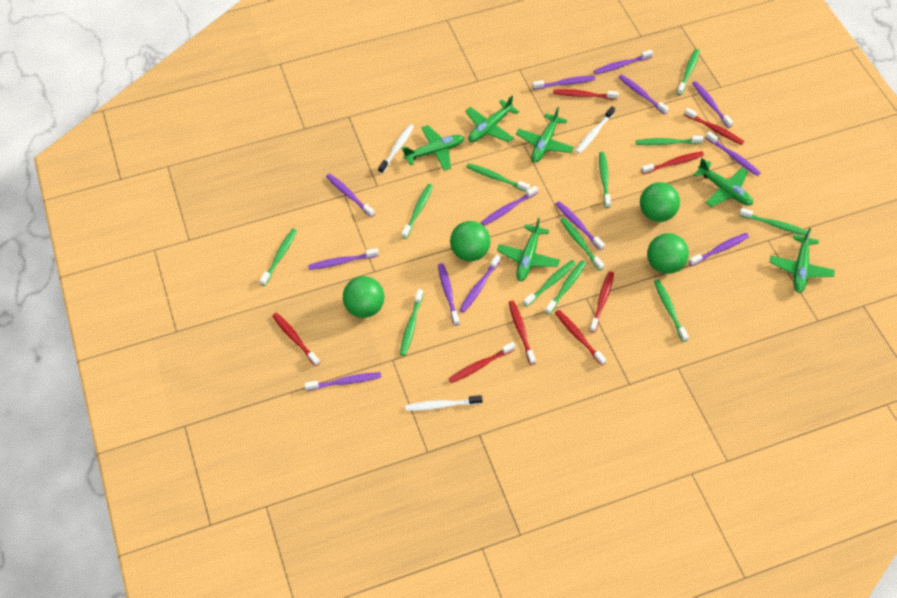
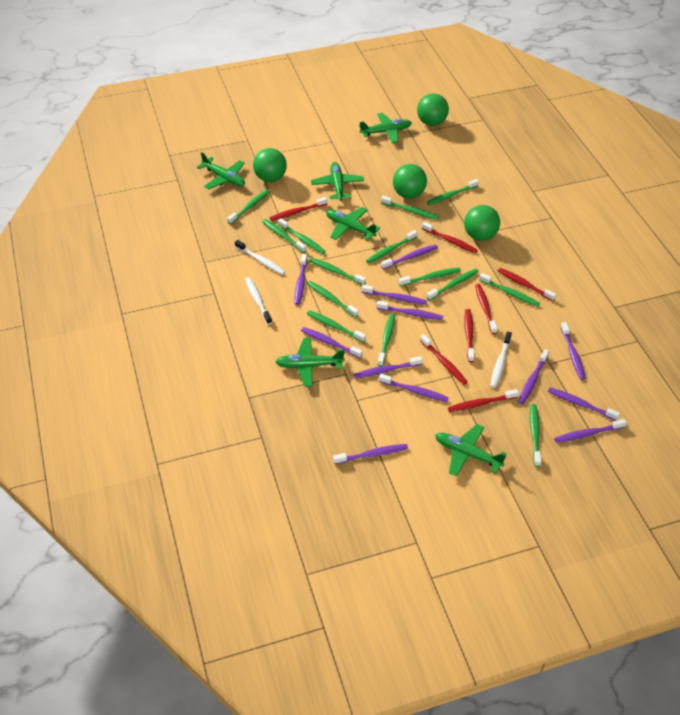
green toothbrush: 12 -> 14
purple toothbrush: 13 -> 12
red toothbrush: 8 -> 7

